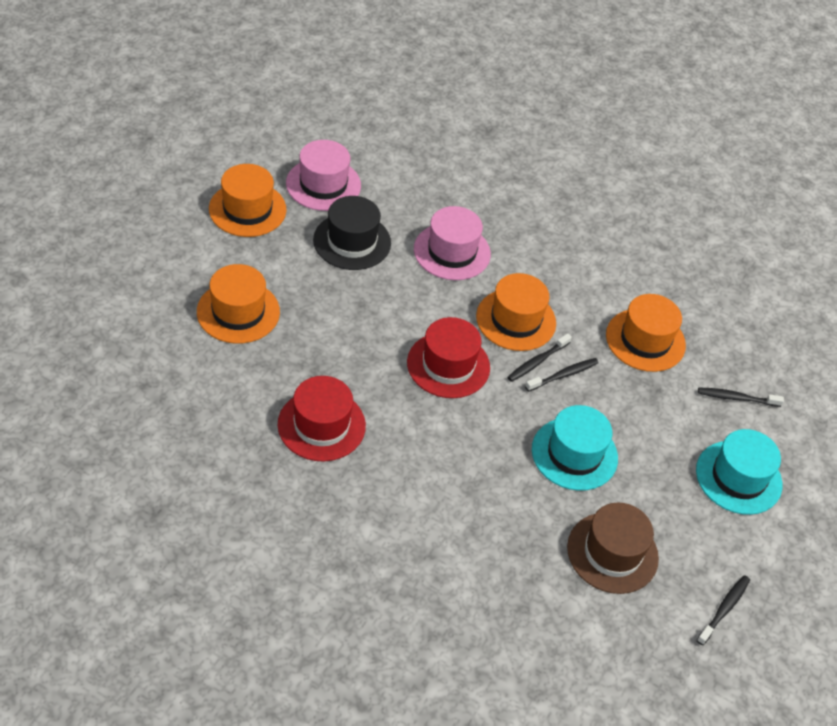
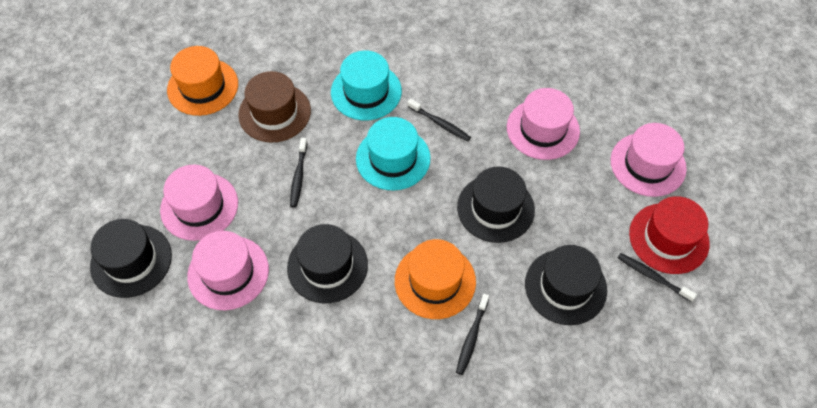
black hat: 1 -> 4
orange hat: 4 -> 2
pink hat: 2 -> 4
red hat: 2 -> 1

